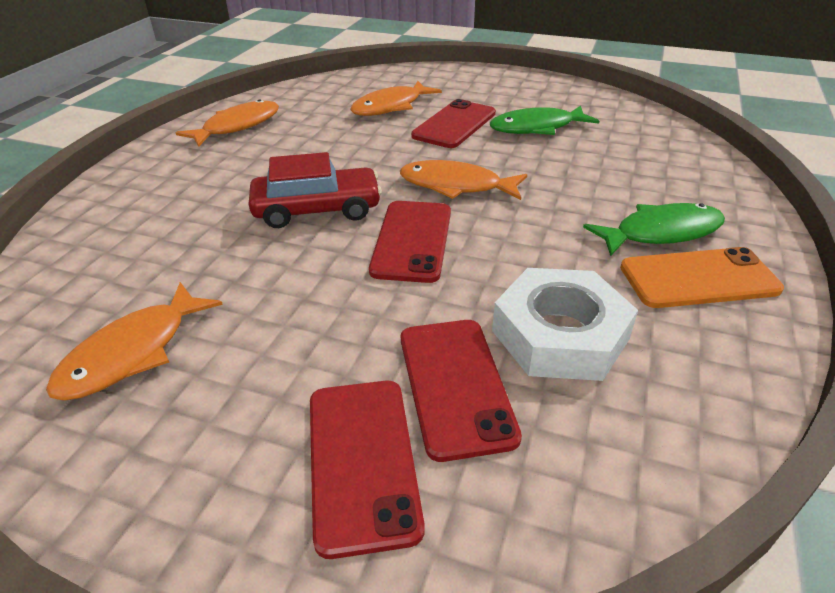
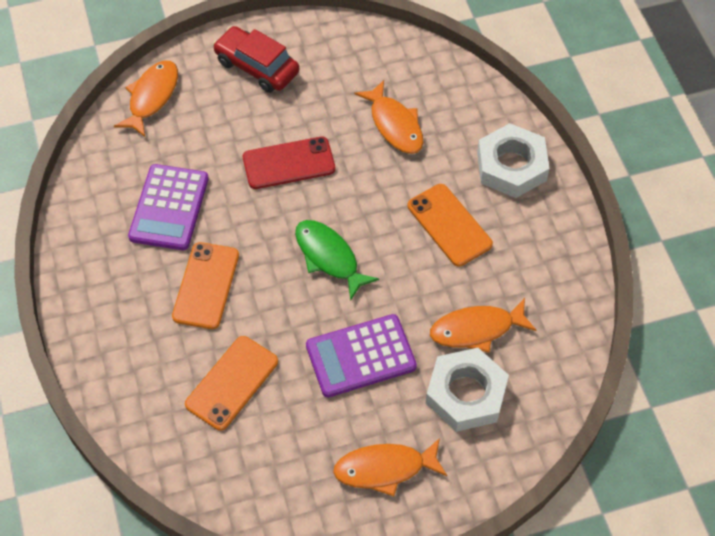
green fish: 2 -> 1
orange phone: 1 -> 3
purple calculator: 0 -> 2
red phone: 4 -> 1
white nut: 1 -> 2

